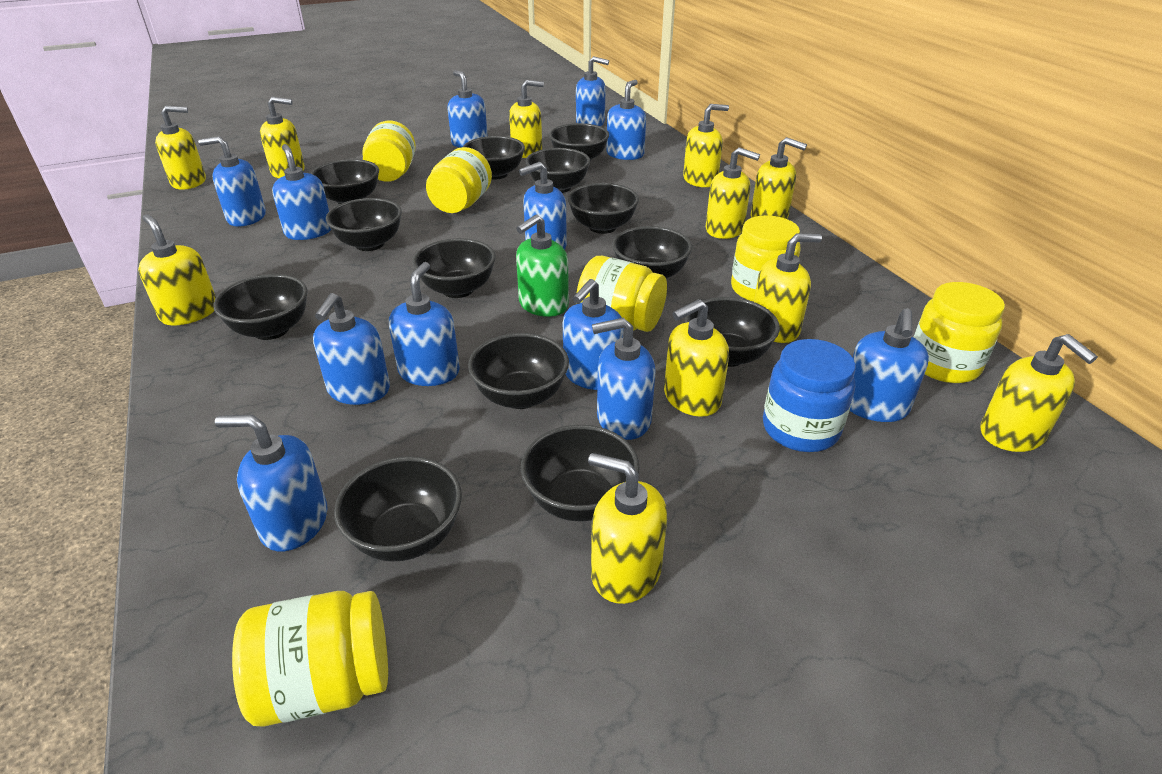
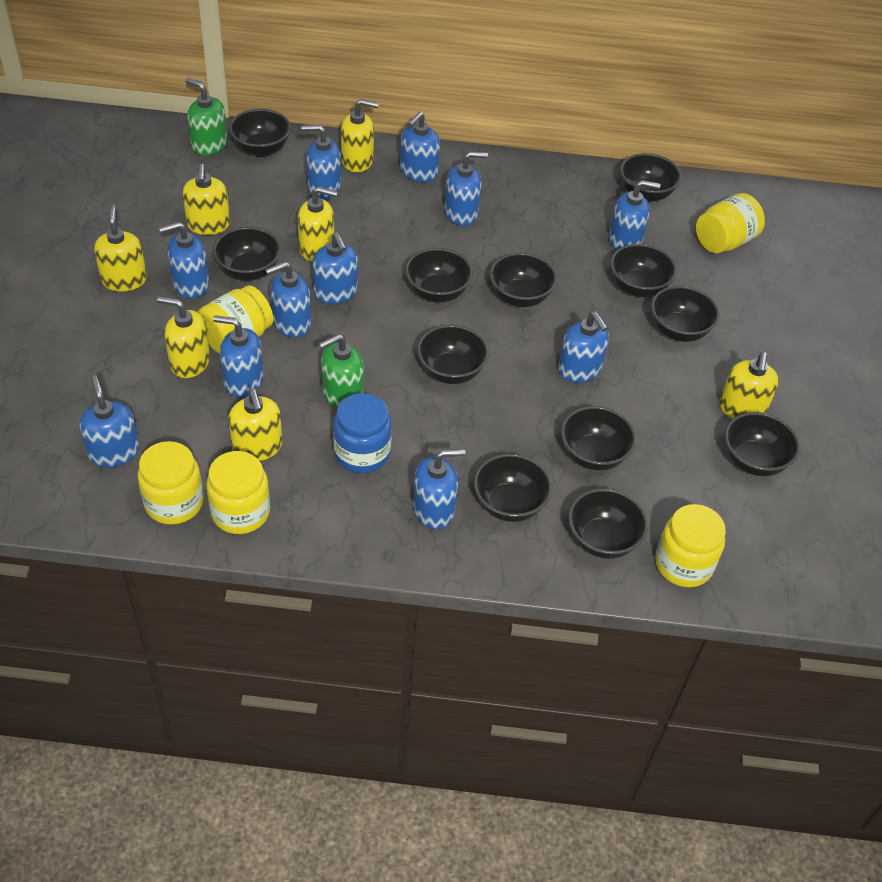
black bowl: 13 -> 12
blue soap dispenser: 12 -> 11
green soap dispenser: 1 -> 2
yellow jar: 6 -> 5
yellow soap dispenser: 11 -> 7

